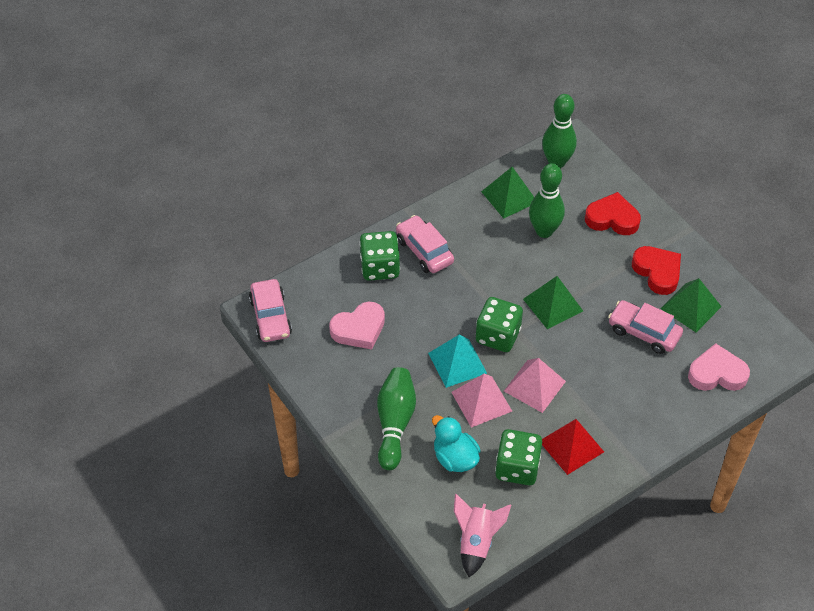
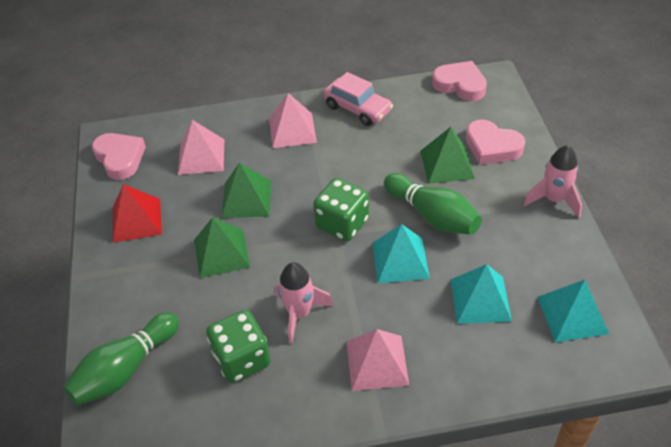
green bowling pin: 3 -> 2
green dice: 3 -> 2
pink car: 3 -> 1
pink heart: 2 -> 3
pink pyramid: 2 -> 3
pink rocket: 1 -> 2
red heart: 2 -> 0
turquoise duck: 1 -> 0
turquoise pyramid: 1 -> 3

